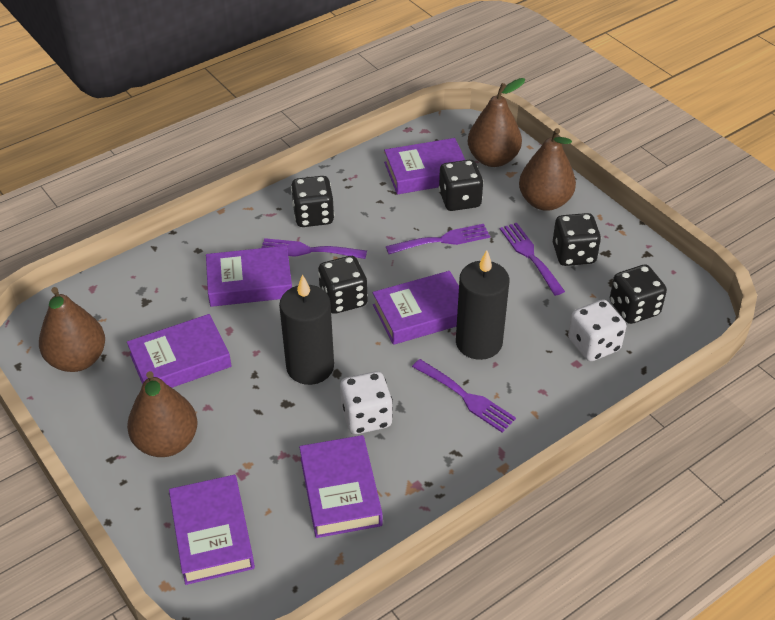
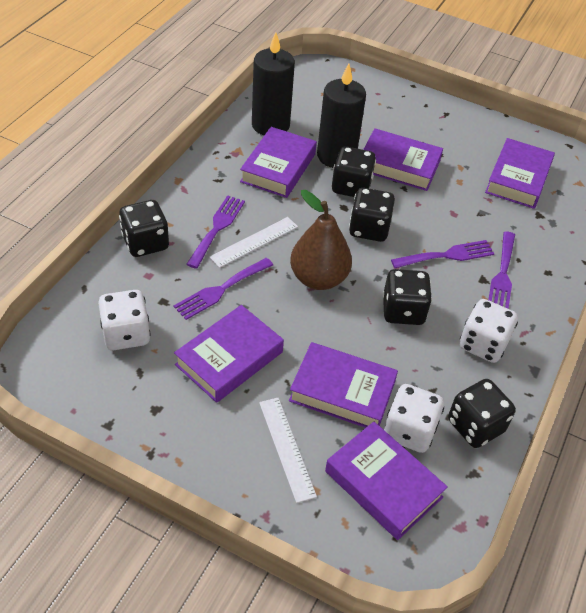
brown pear: 4 -> 1
white dice: 2 -> 3
white ruler: 0 -> 2

